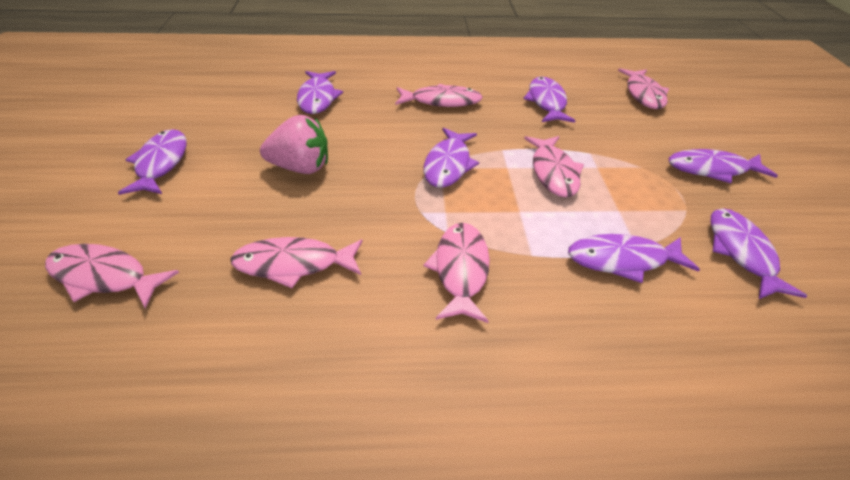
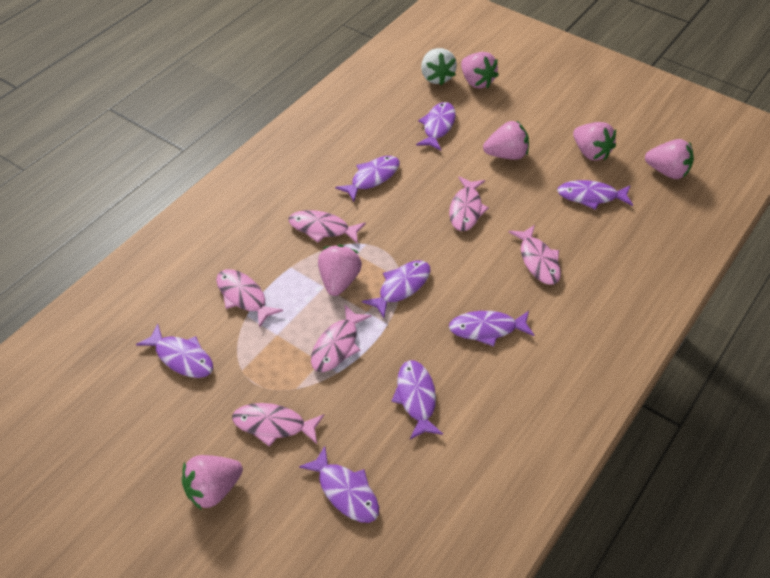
pink strawberry: 1 -> 6
purple fish: 7 -> 8
white strawberry: 0 -> 1

